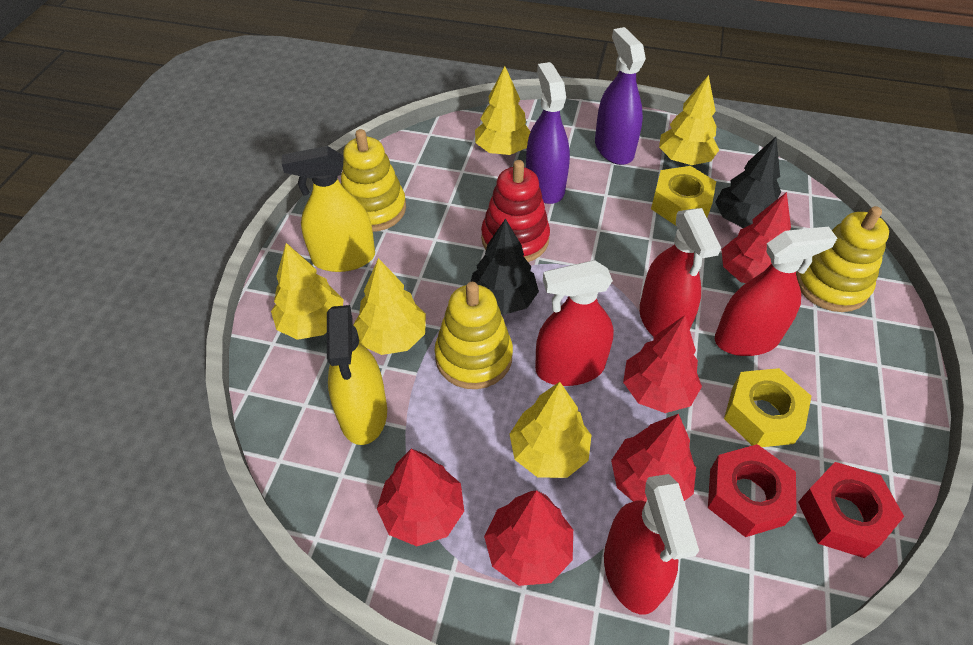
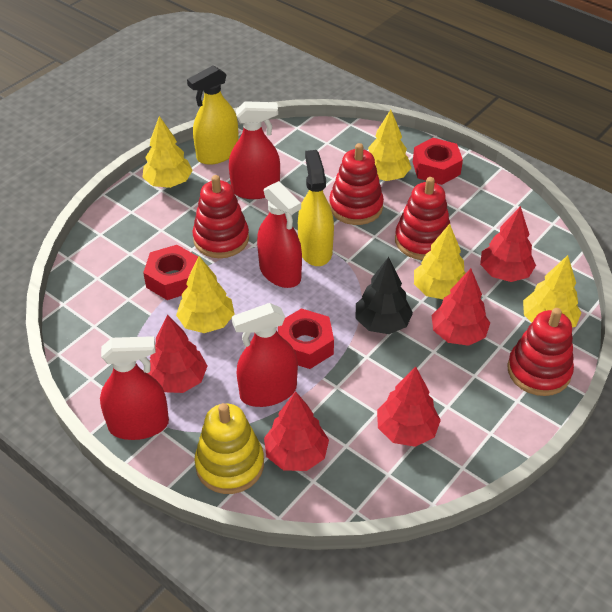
black tree: 2 -> 1
purple spray bottle: 2 -> 0
red nut: 2 -> 3
red stacking toy: 1 -> 4
yellow nut: 2 -> 0
yellow stacking toy: 3 -> 1

